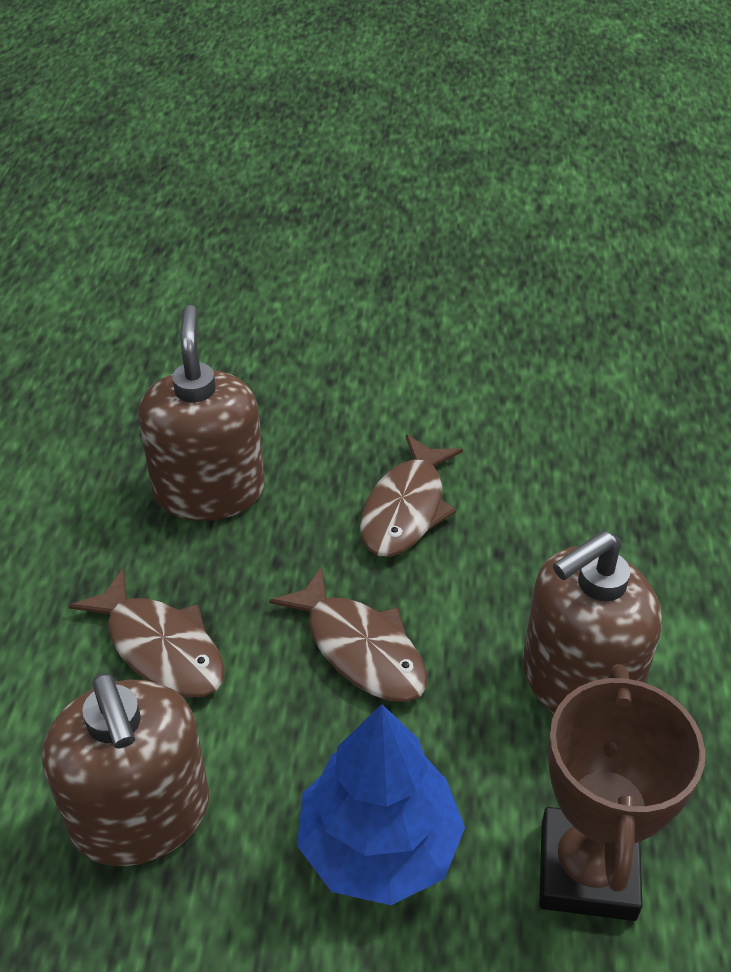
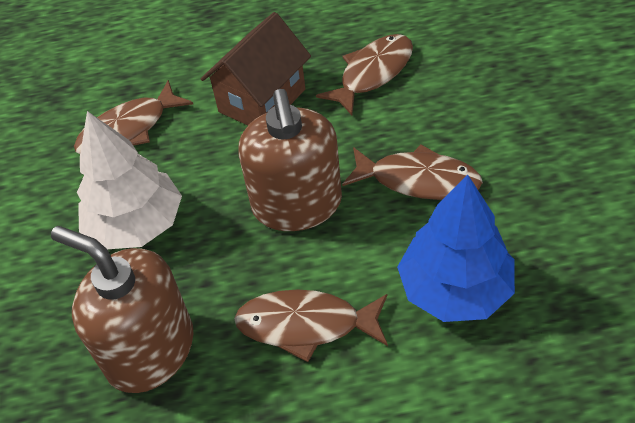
brown fish: 3 -> 4
brown house: 0 -> 1
brown soap dispenser: 3 -> 2
brown trophy: 1 -> 0
white tree: 0 -> 1

